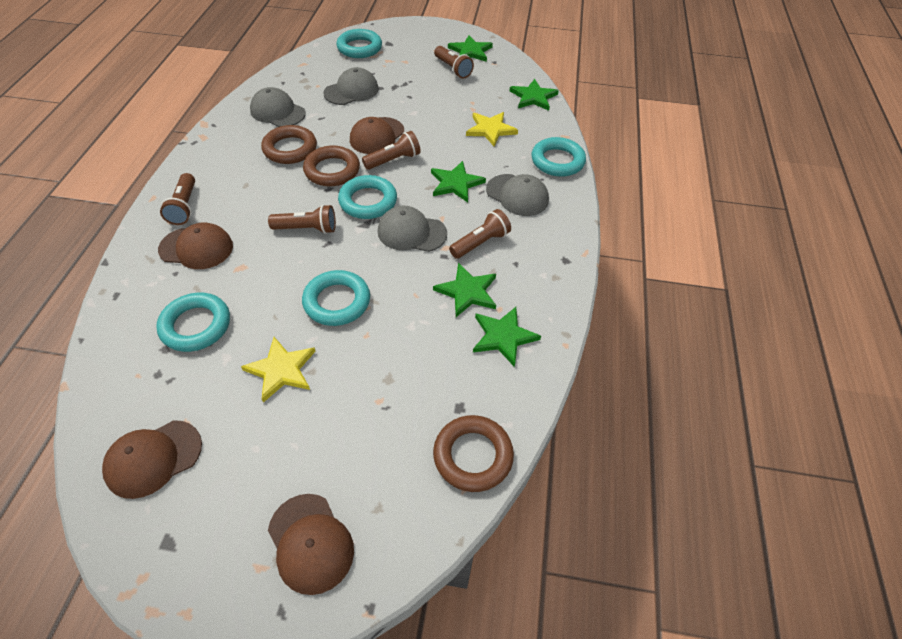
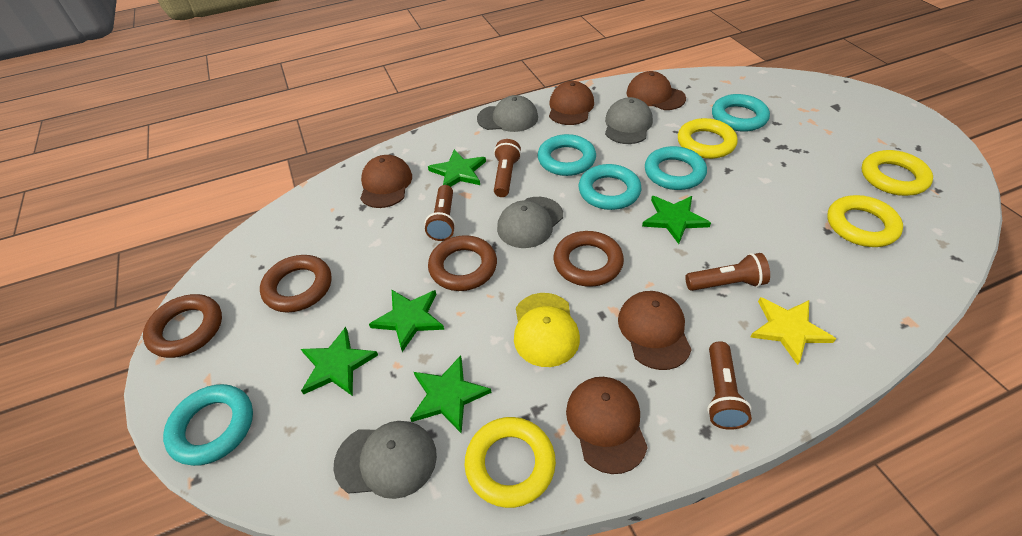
brown cap: 4 -> 5
brown flashlight: 5 -> 4
brown ring: 3 -> 4
yellow cap: 0 -> 1
yellow ring: 0 -> 4
yellow star: 2 -> 1

